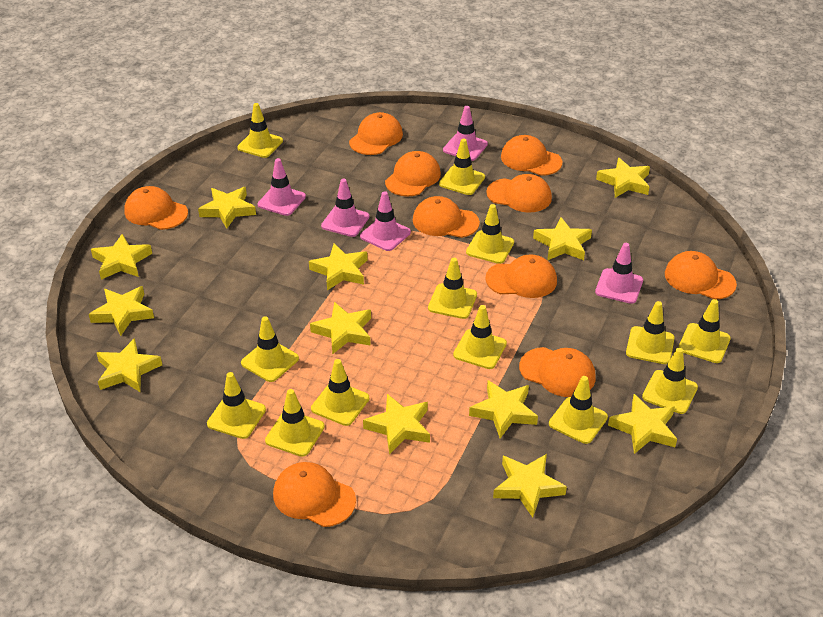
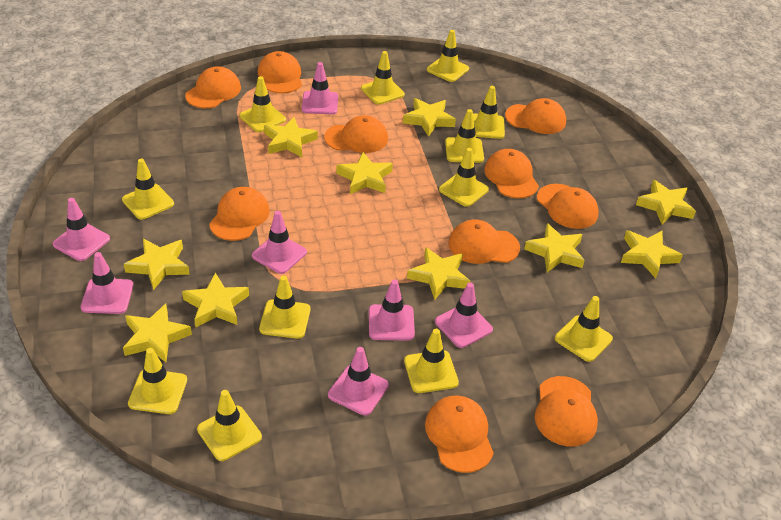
pink traffic cone: 5 -> 7
yellow star: 12 -> 10
yellow traffic cone: 13 -> 12

